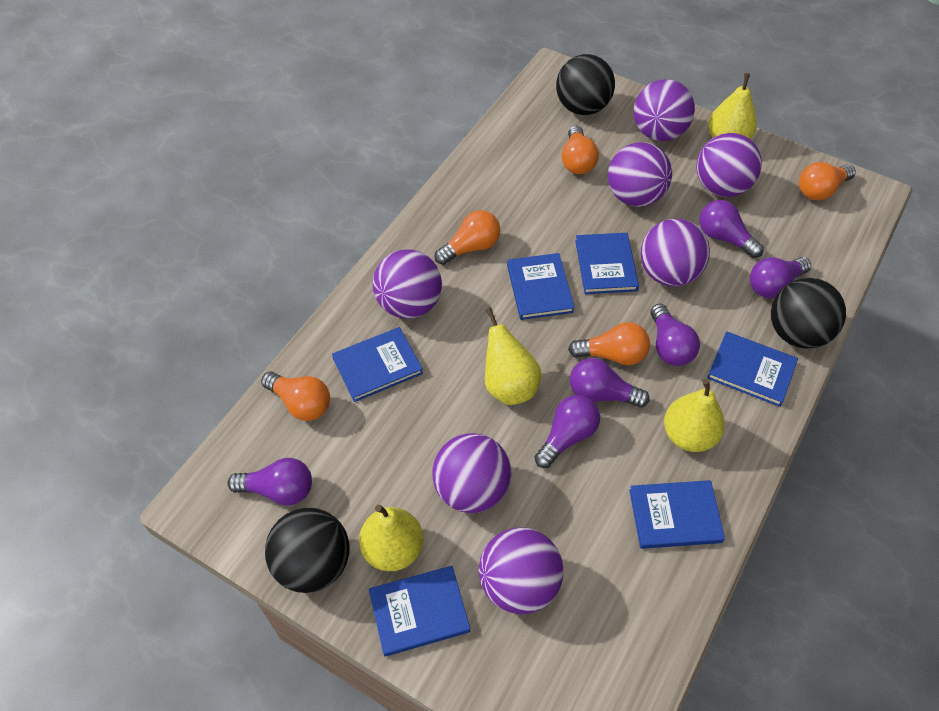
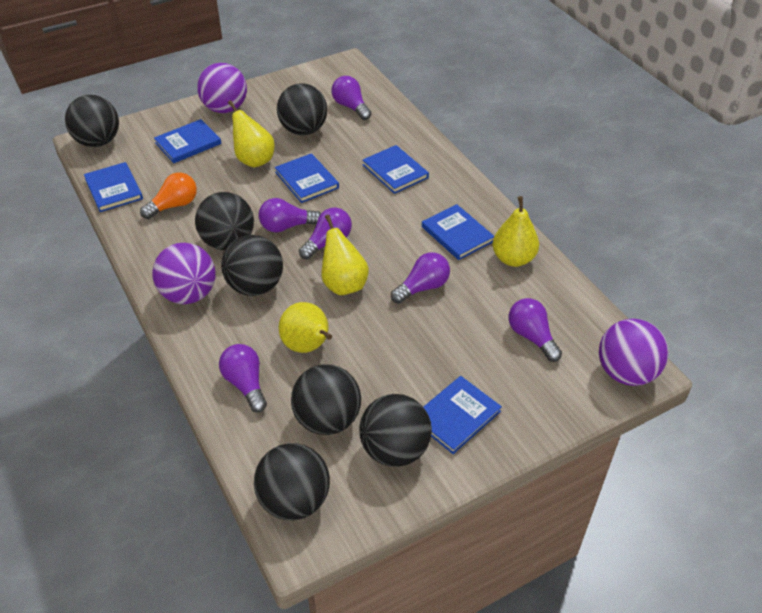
black ball: 3 -> 7
orange light bulb: 5 -> 1
purple ball: 7 -> 3

